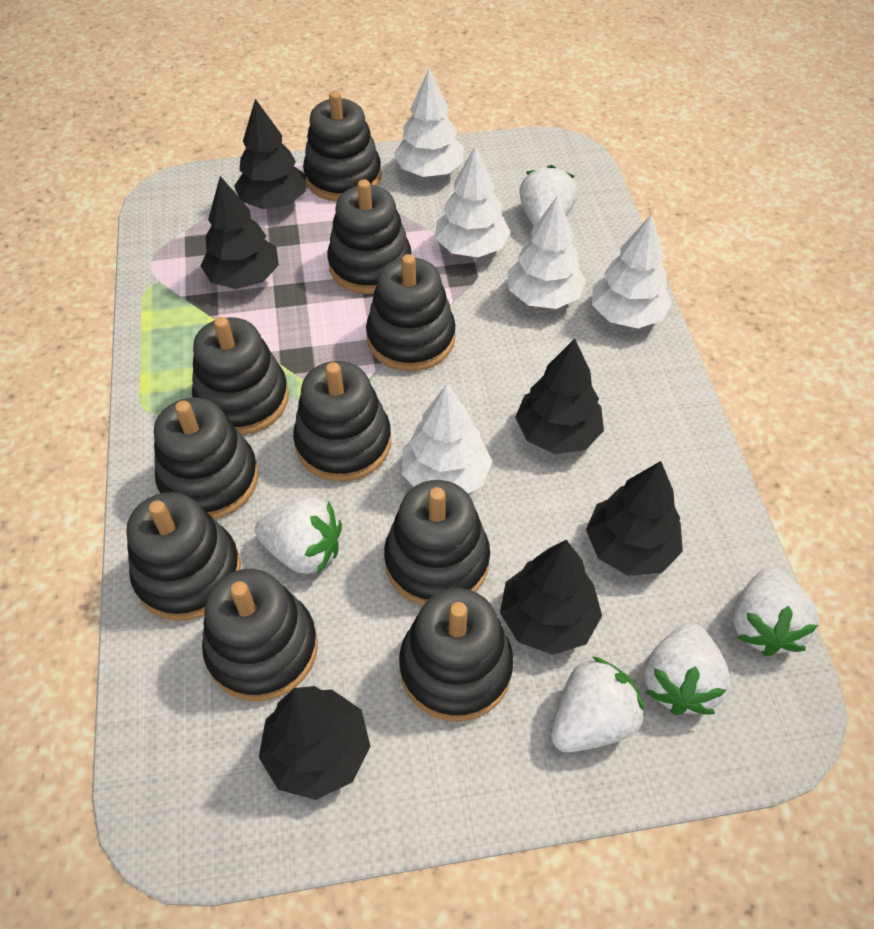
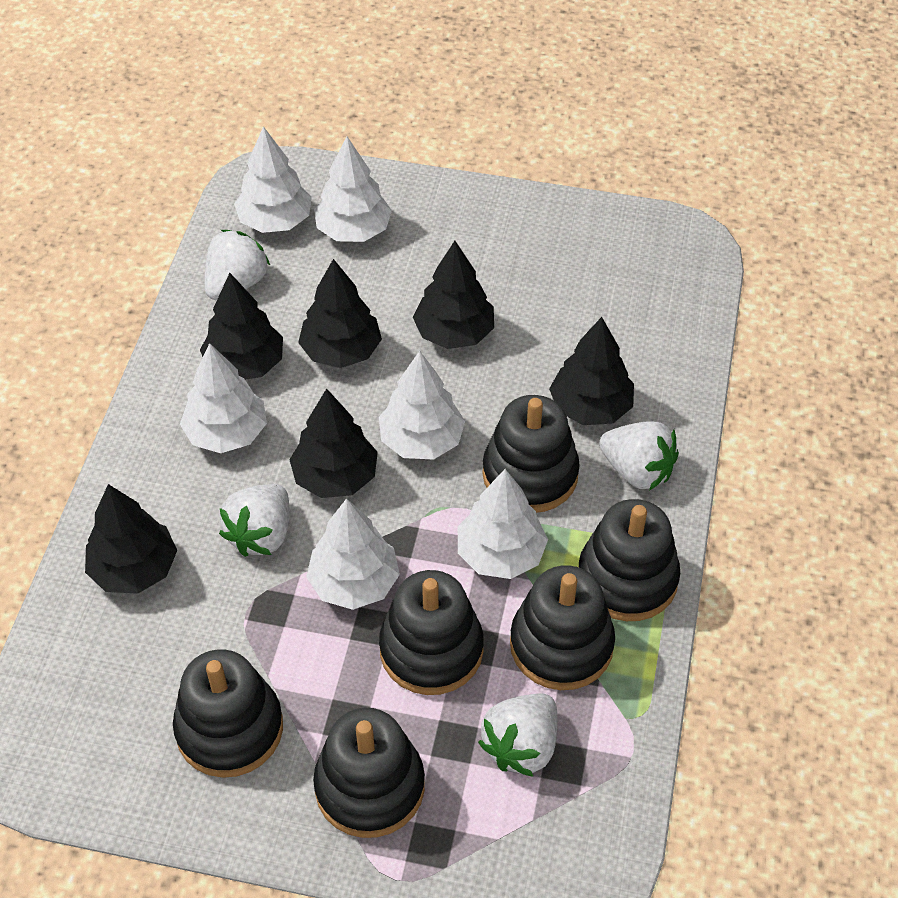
black stacking toy: 10 -> 6
white strawberry: 5 -> 4
white tree: 5 -> 6

